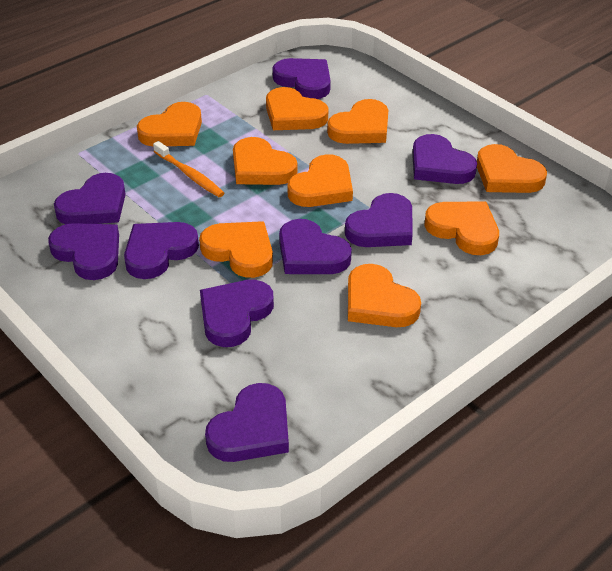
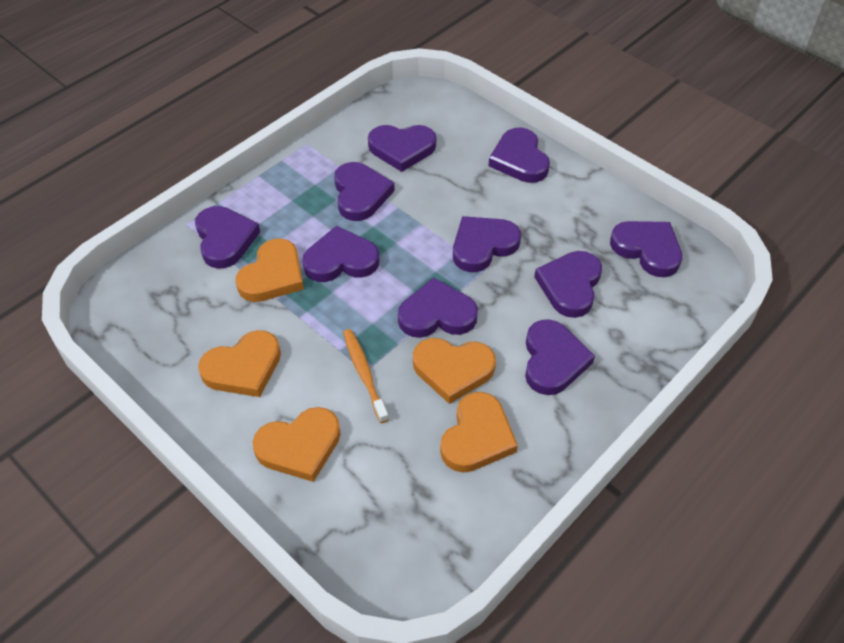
orange heart: 9 -> 5
purple heart: 9 -> 10

